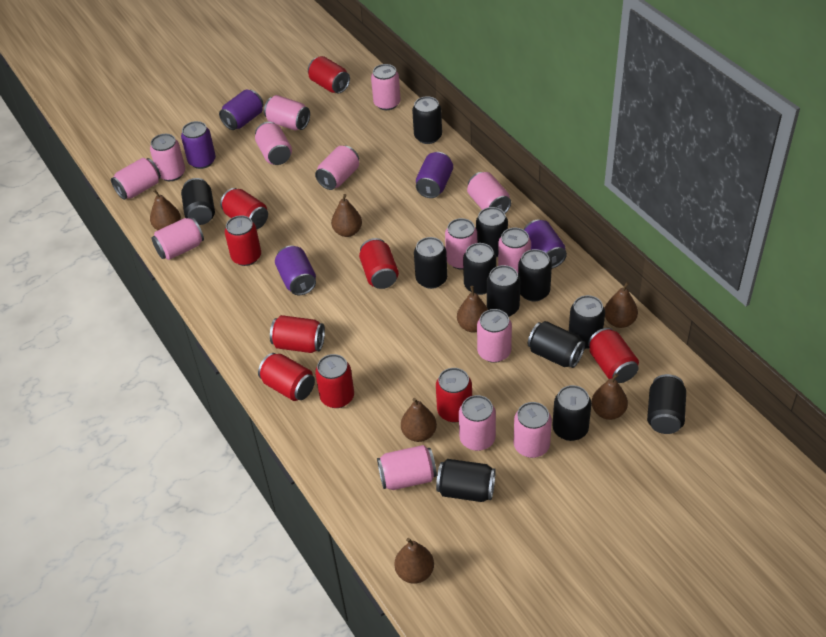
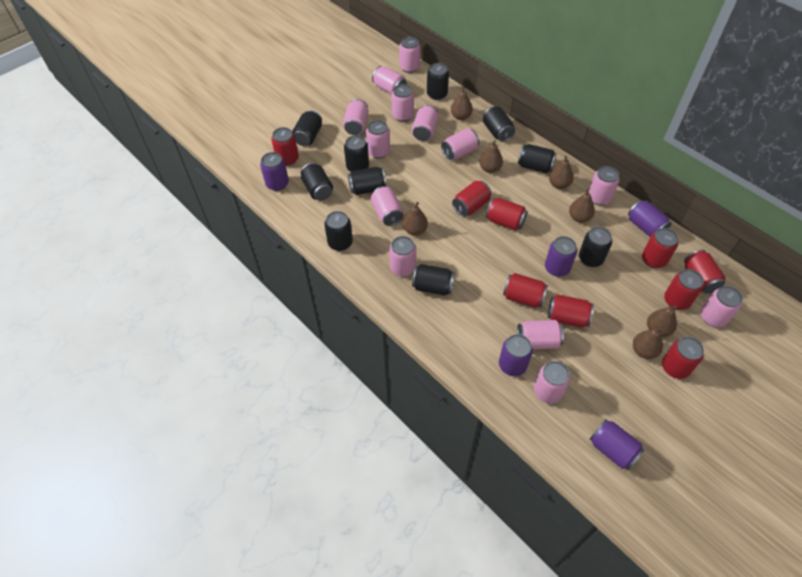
black can: 12 -> 10
pink can: 14 -> 13

